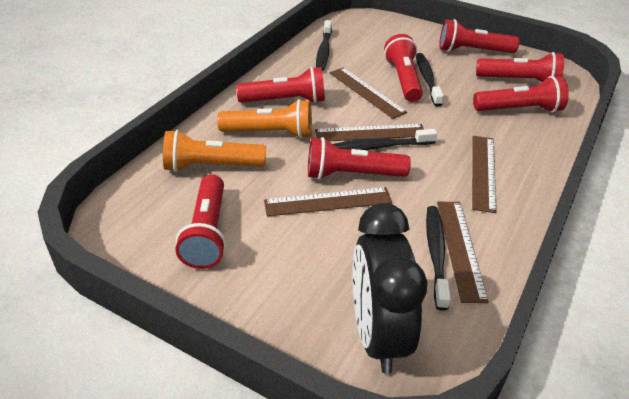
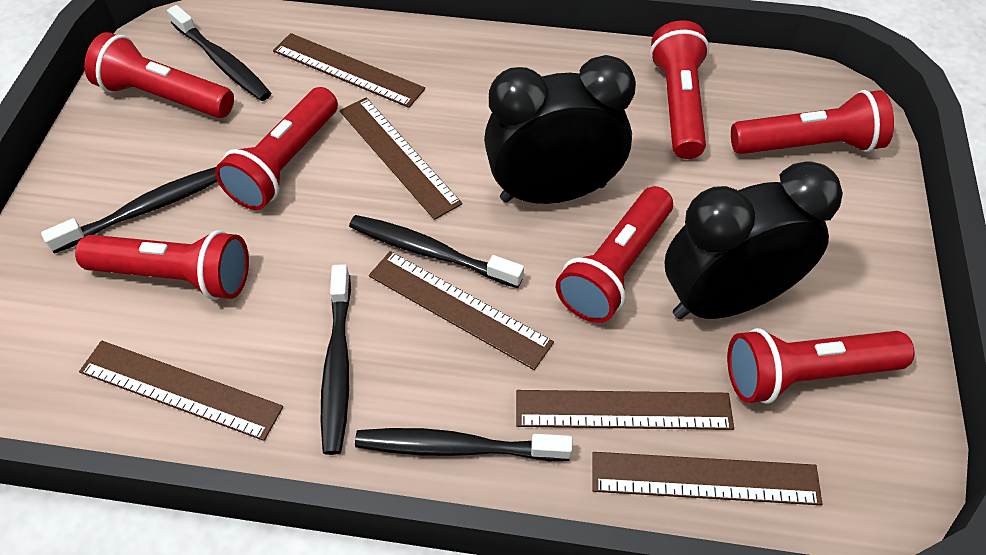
black clock: 1 -> 2
black toothbrush: 4 -> 5
brown ruler: 5 -> 6
orange flashlight: 2 -> 0

